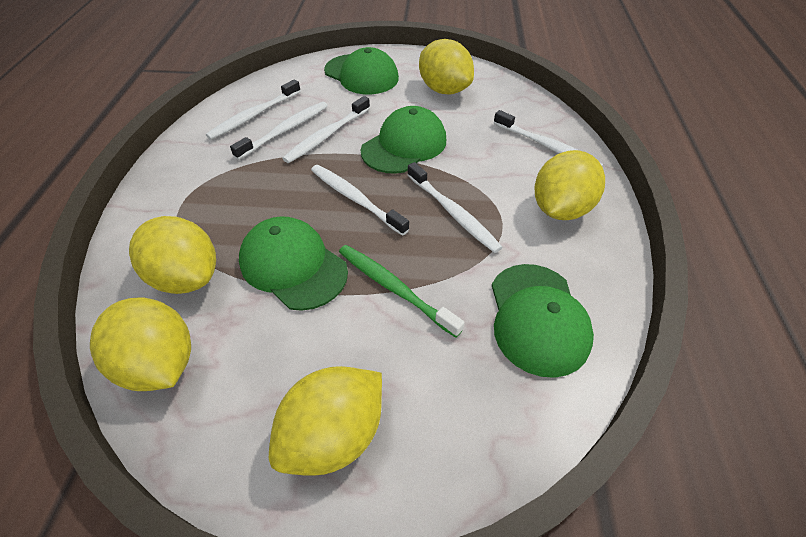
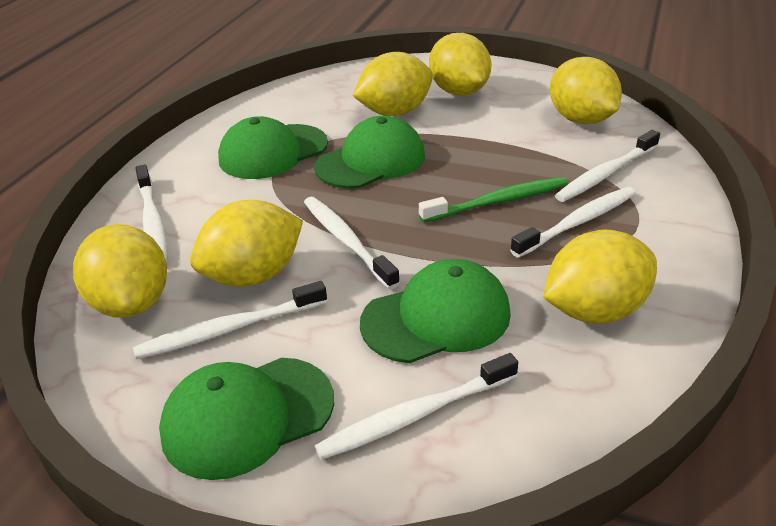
yellow lemon: 5 -> 6

